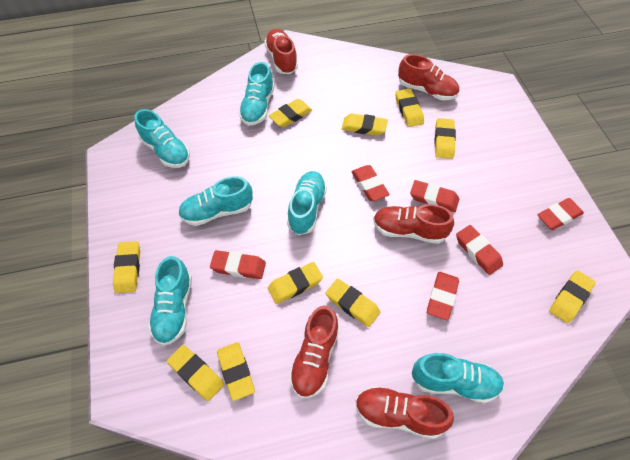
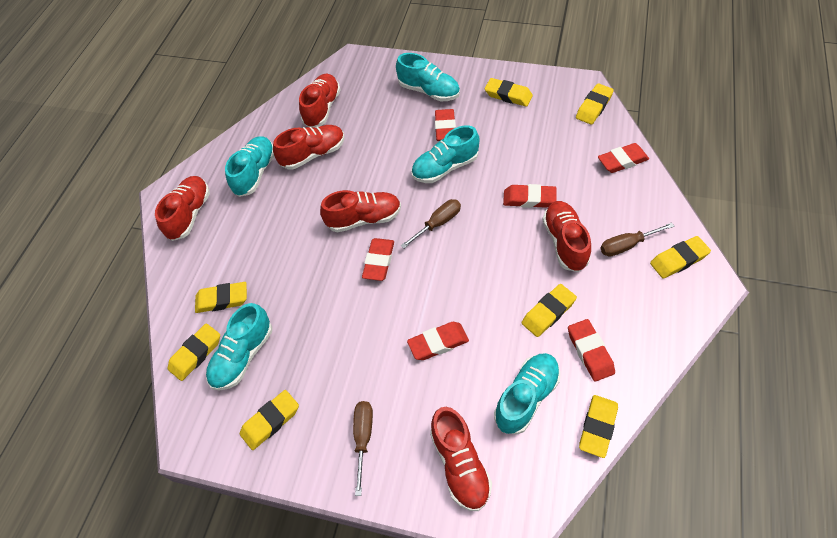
brown screwdriver: 0 -> 3
red shoe: 5 -> 6
turquoise shoe: 6 -> 5
yellow eraser: 10 -> 8

